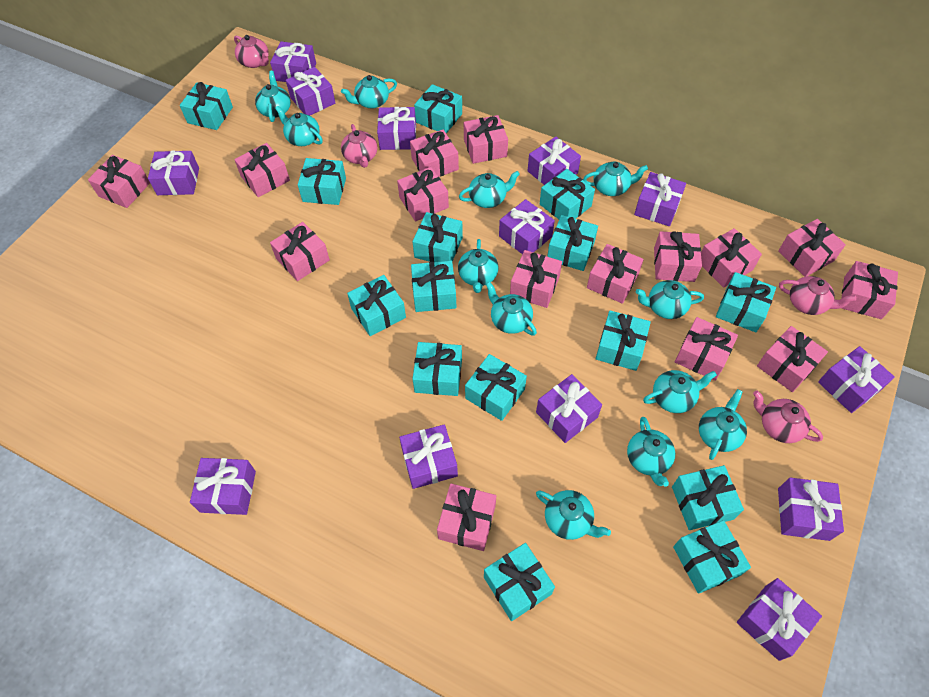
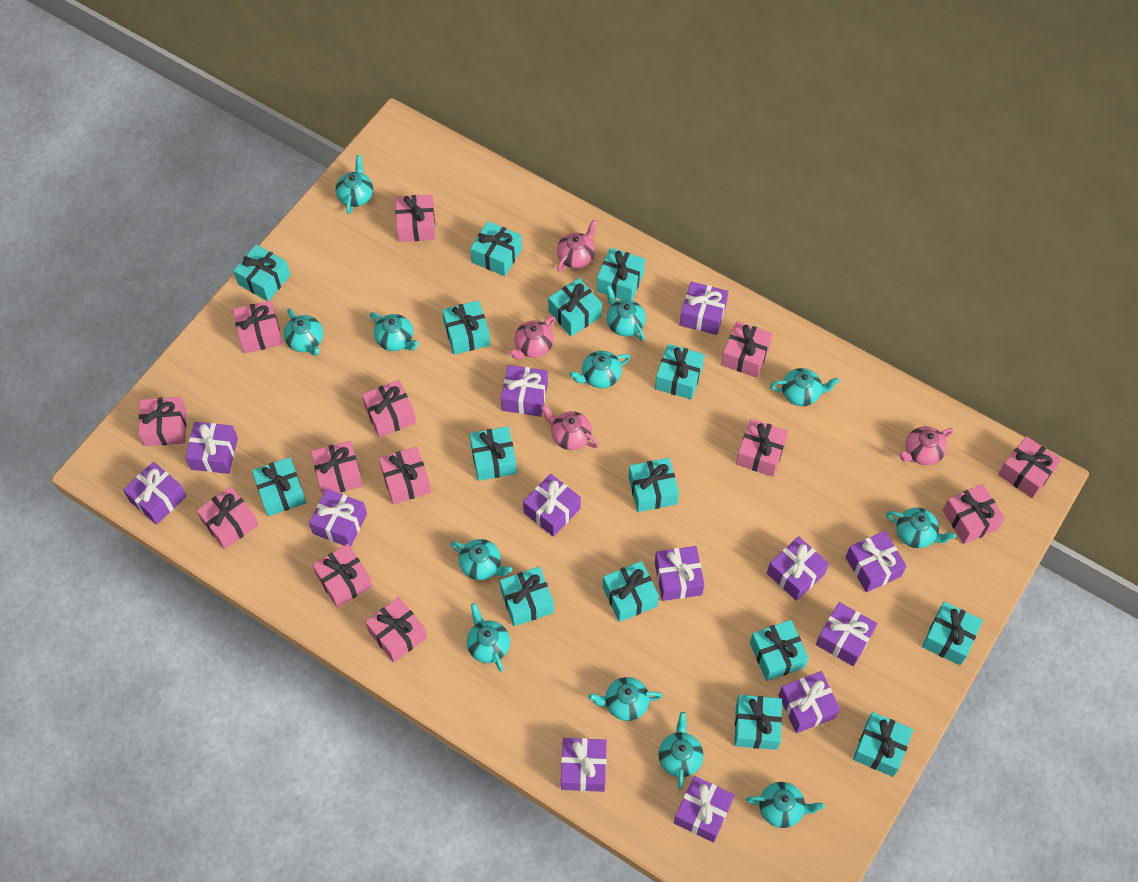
pink gift: 15 -> 13

